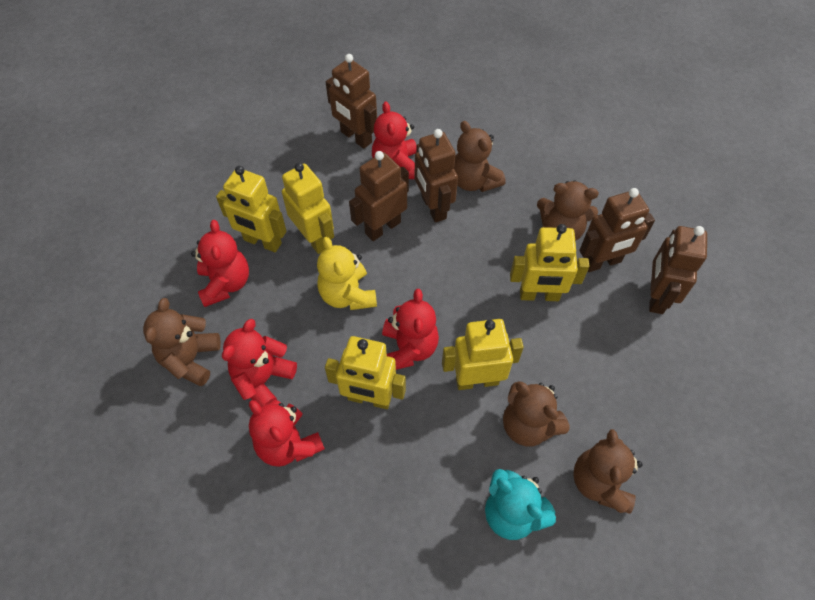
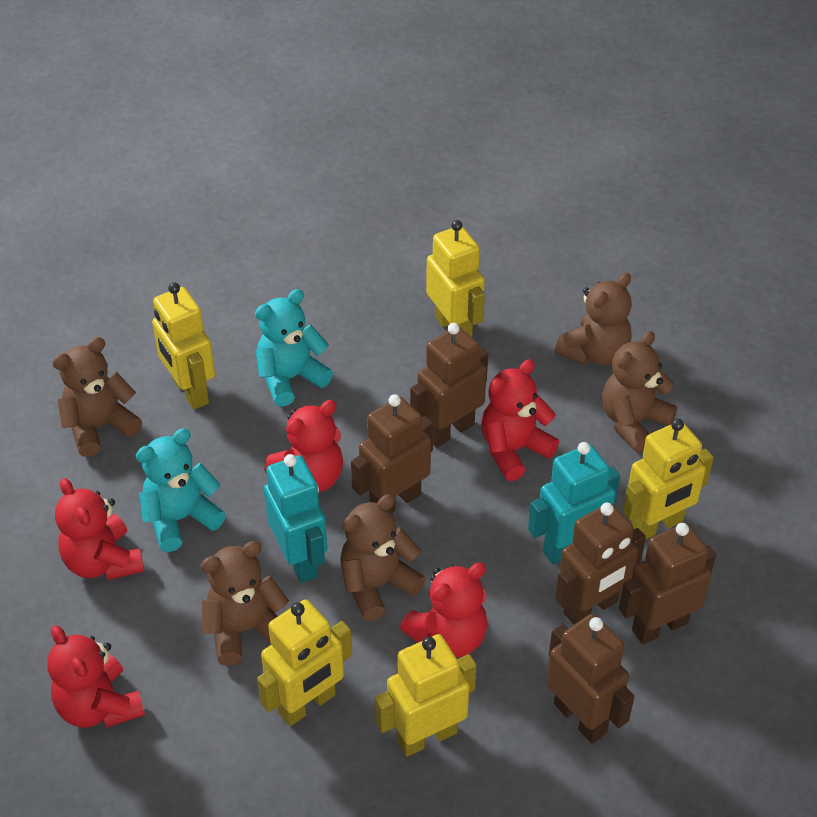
turquoise robot: 0 -> 2
turquoise teddy bear: 1 -> 2
yellow teddy bear: 1 -> 0

